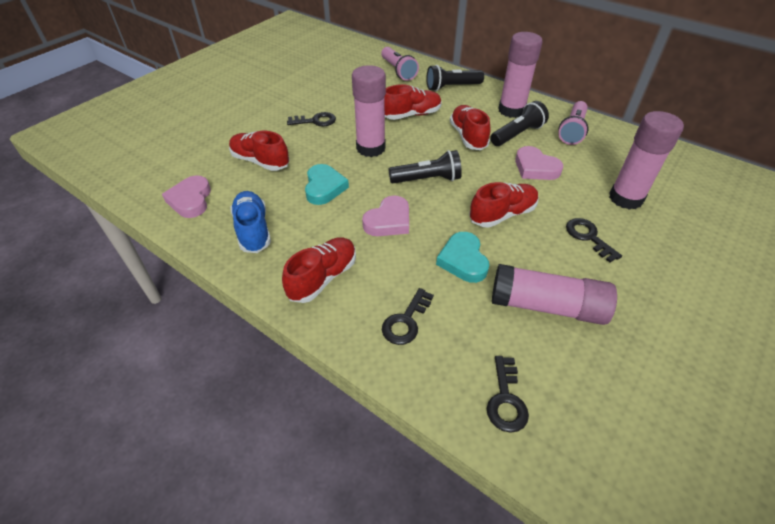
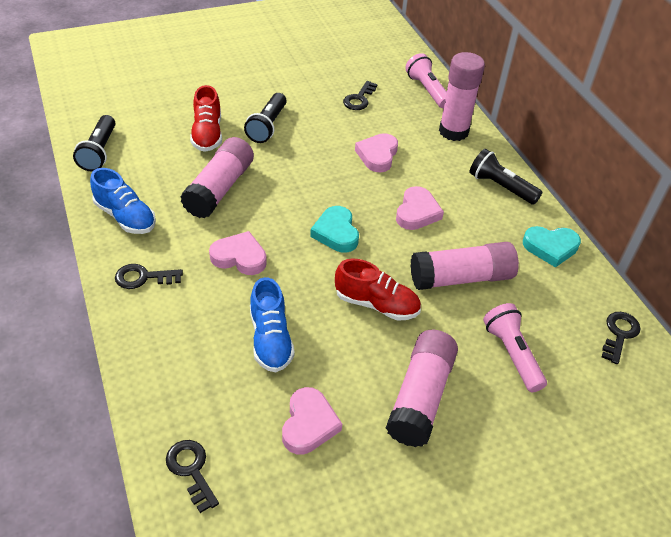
blue shoe: 1 -> 2
pink heart: 3 -> 4
red shoe: 5 -> 2

